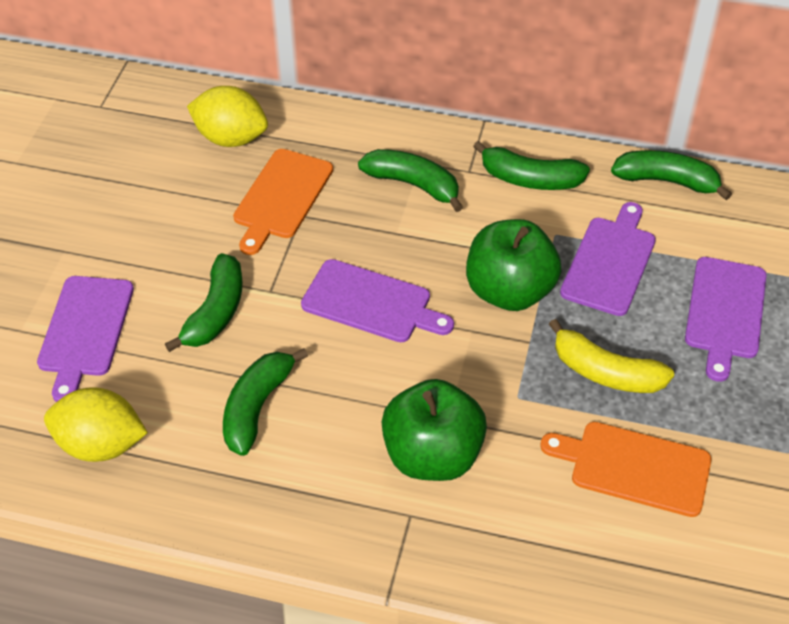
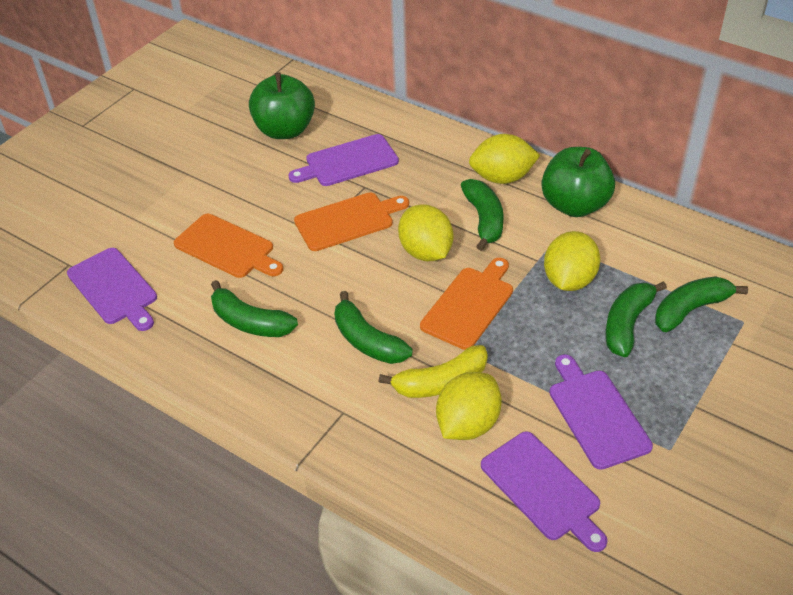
orange cutting board: 2 -> 3
yellow lemon: 2 -> 4

